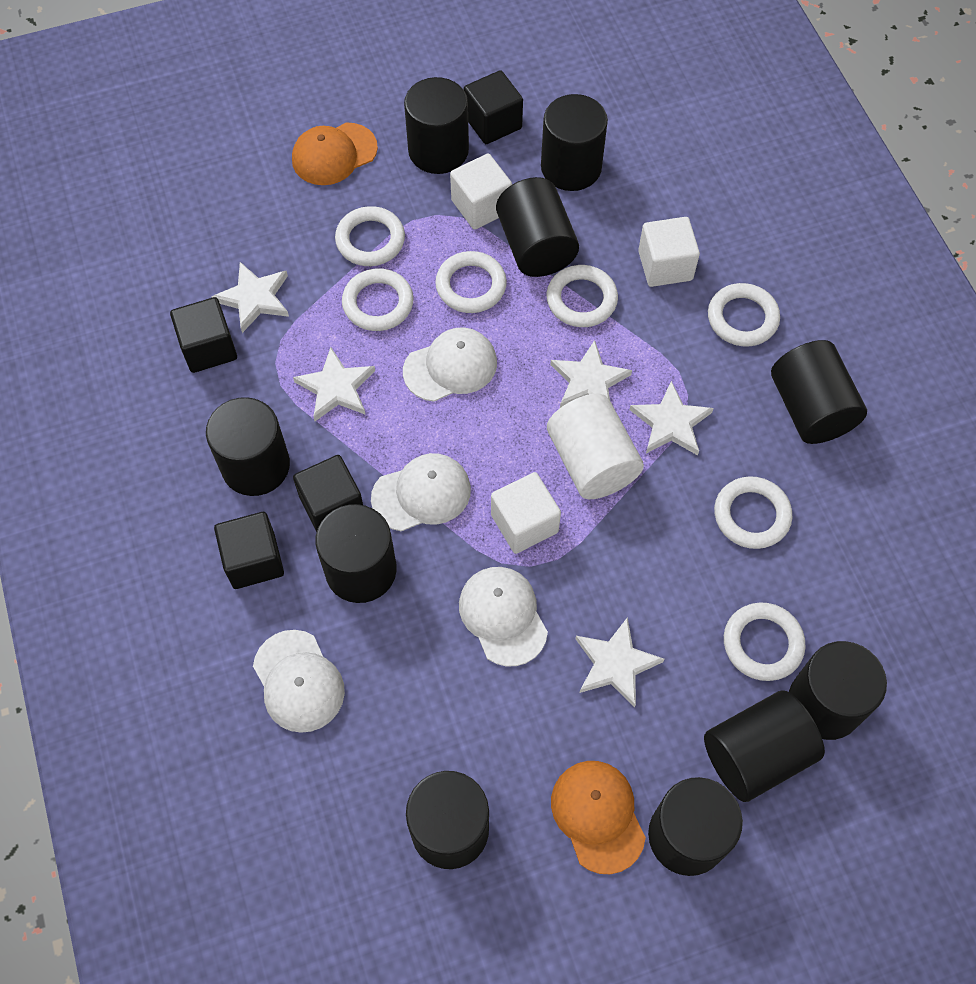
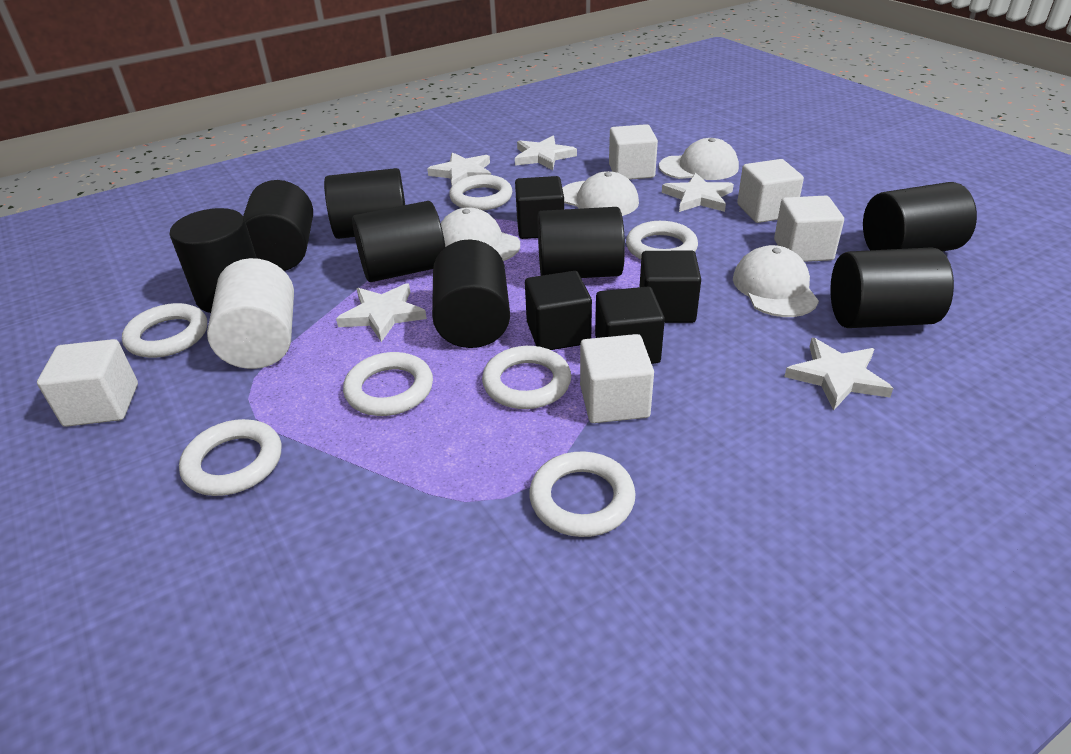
black cylinder: 10 -> 8
orange cap: 2 -> 0
white cube: 3 -> 5

